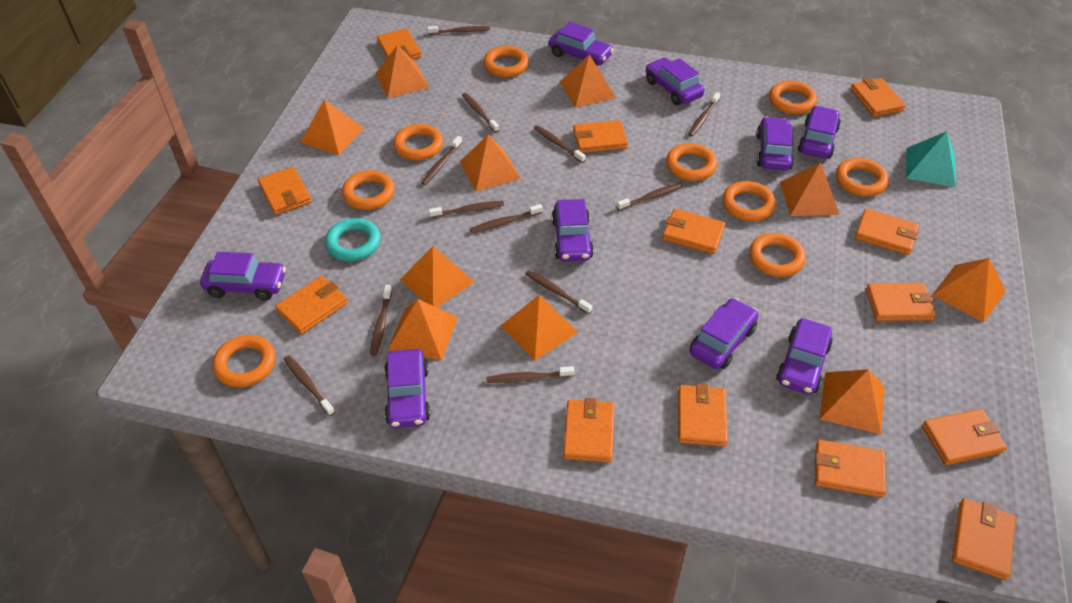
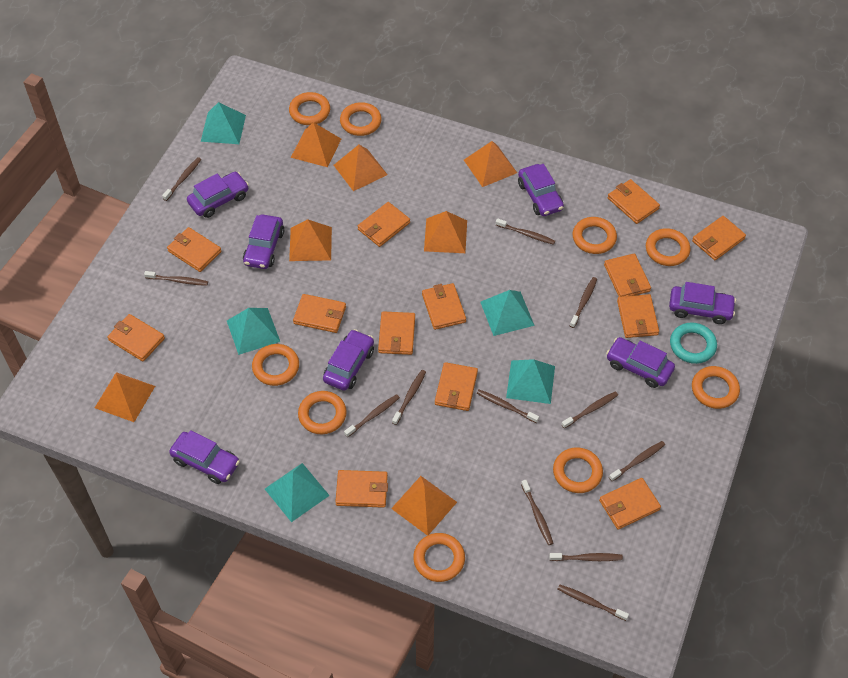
orange pyramid: 10 -> 7
purple car: 9 -> 7
turquoise pyramid: 1 -> 5

